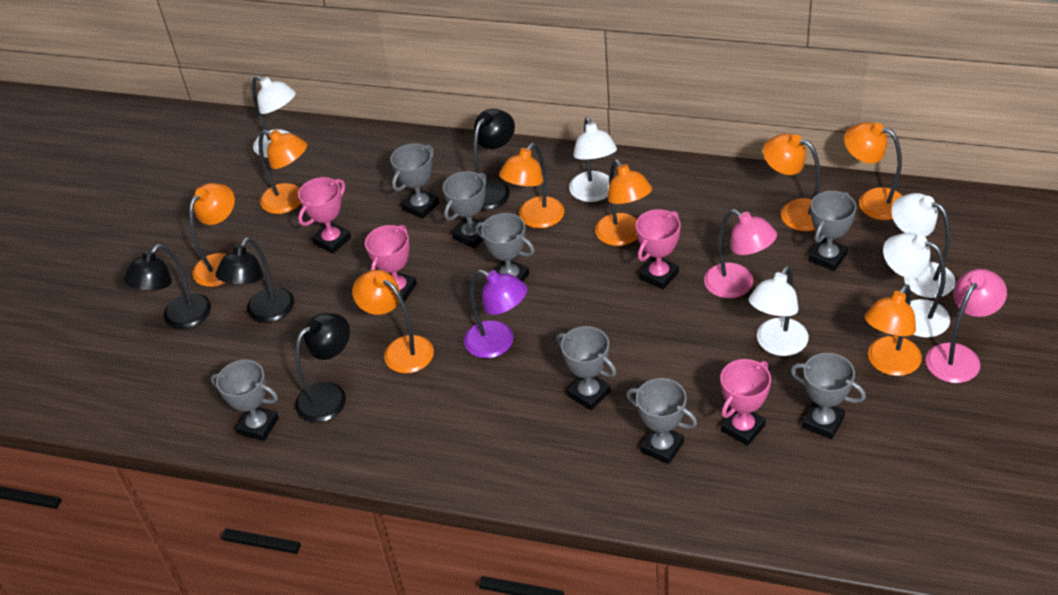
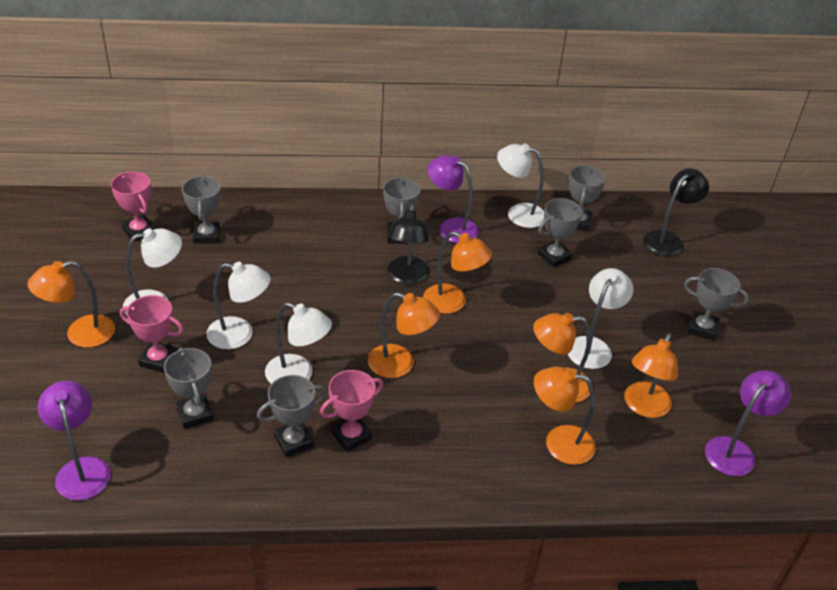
black lamp: 4 -> 2
grey trophy: 8 -> 7
orange lamp: 8 -> 6
pink lamp: 2 -> 0
pink trophy: 4 -> 3
purple lamp: 1 -> 3

